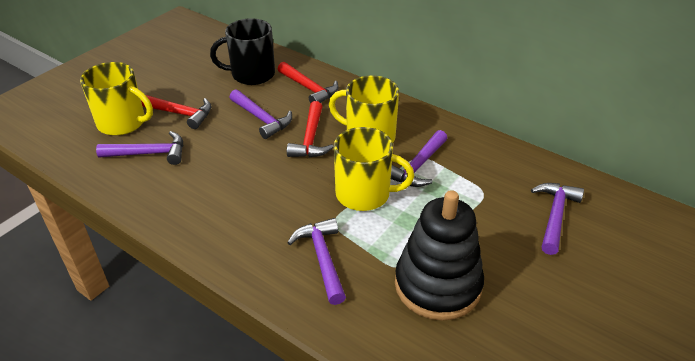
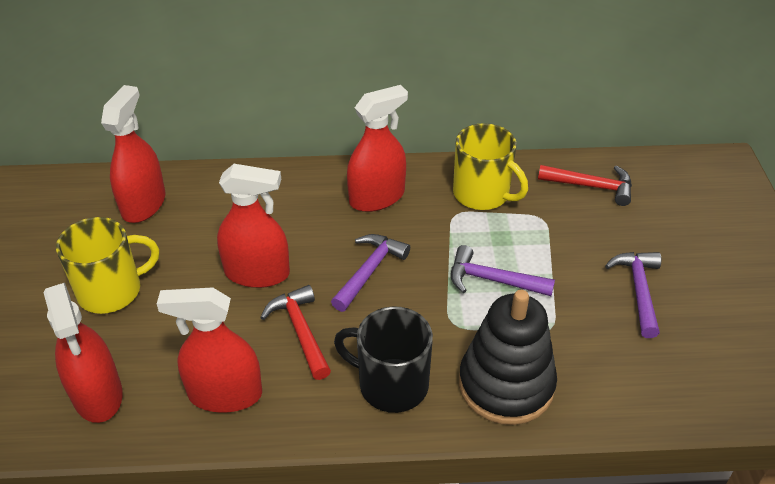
purple hammer: 5 -> 3
red hammer: 3 -> 2
red spray bottle: 0 -> 5
yellow mug: 3 -> 2

